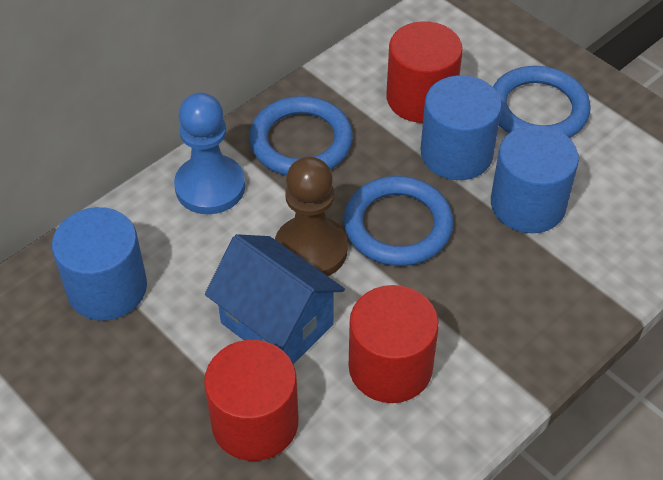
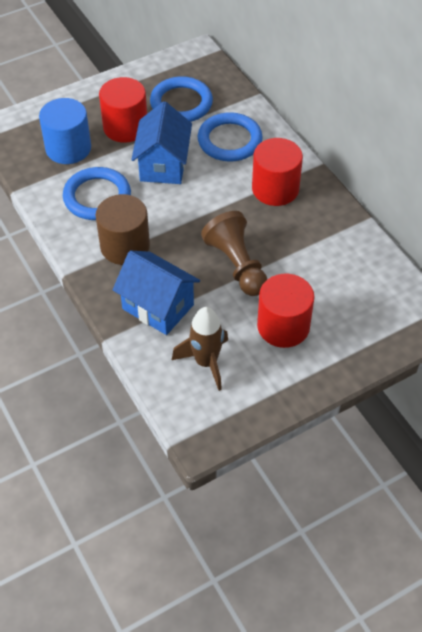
blue cylinder: 3 -> 1
blue house: 1 -> 2
blue pawn: 1 -> 0
brown cylinder: 0 -> 1
brown rocket: 0 -> 1

